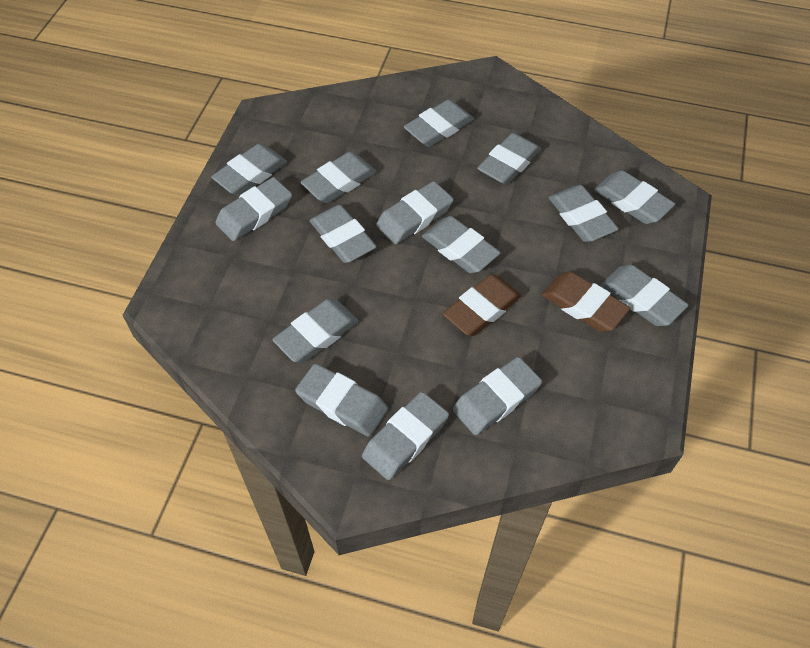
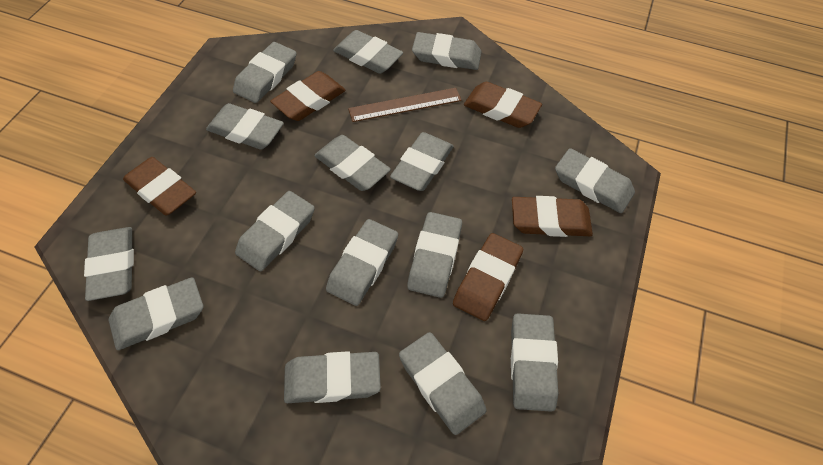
brown eraser: 2 -> 5
brown ruler: 0 -> 1

